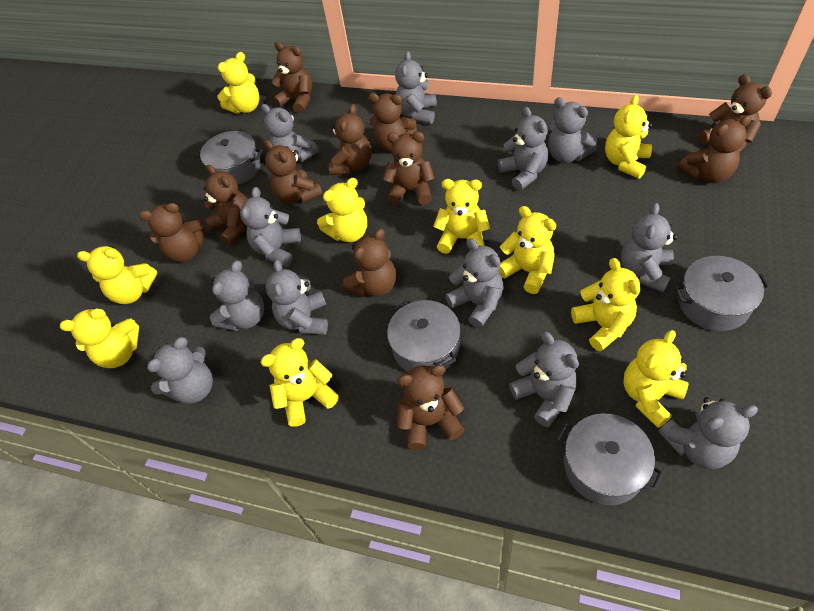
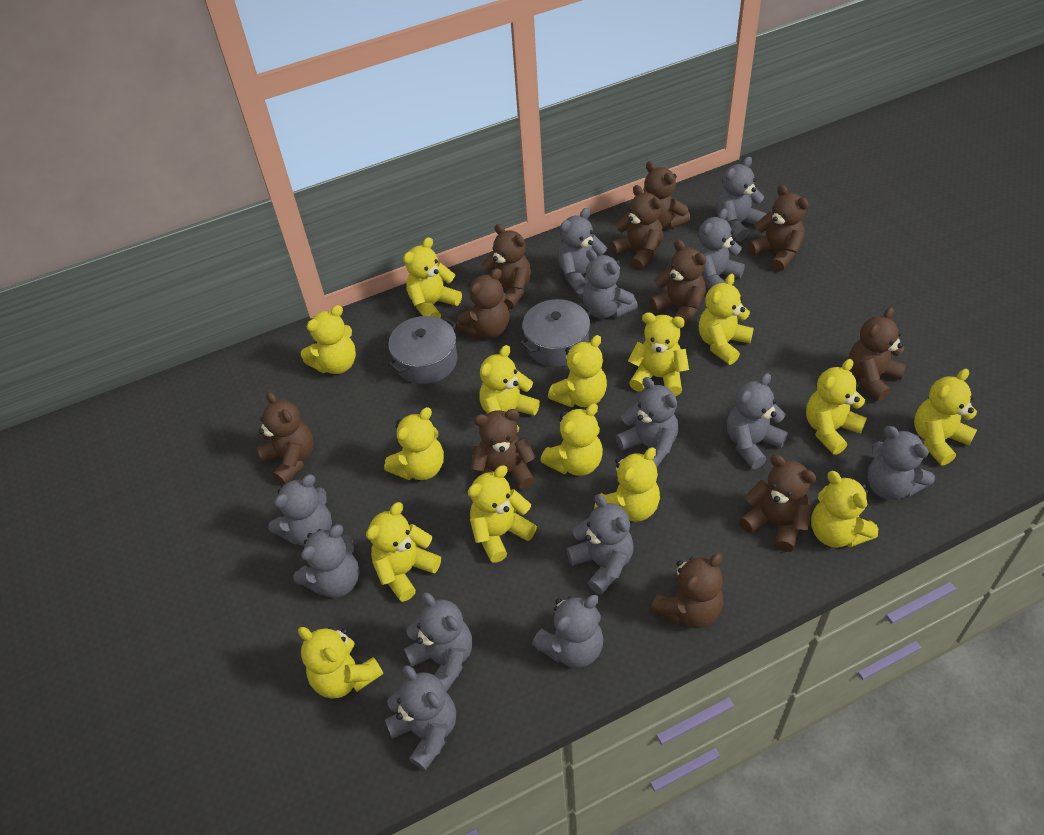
grey pot: 4 -> 2
grey teddy bear: 12 -> 13
yellow teddy bear: 10 -> 15

